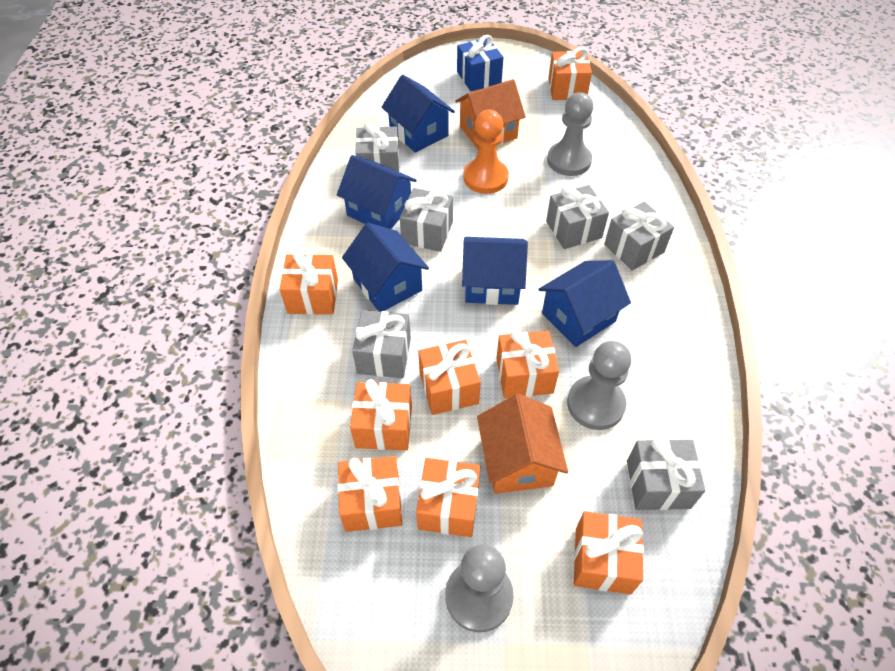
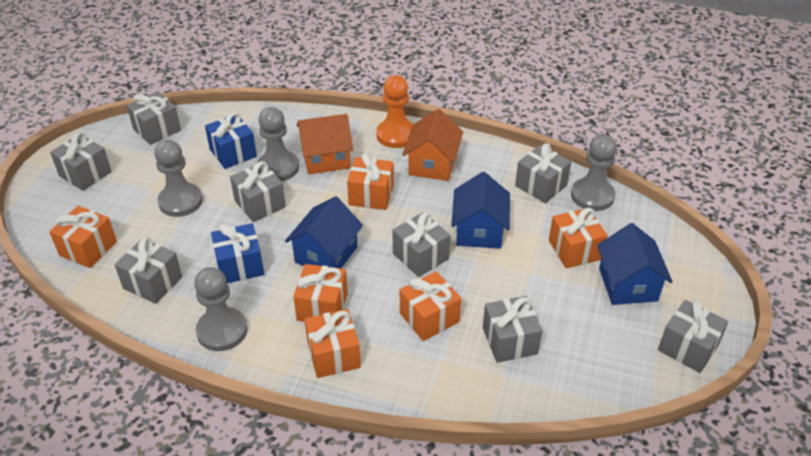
blue gift: 1 -> 2
blue house: 5 -> 3
grey gift: 6 -> 8
grey pawn: 3 -> 4
orange gift: 8 -> 6

